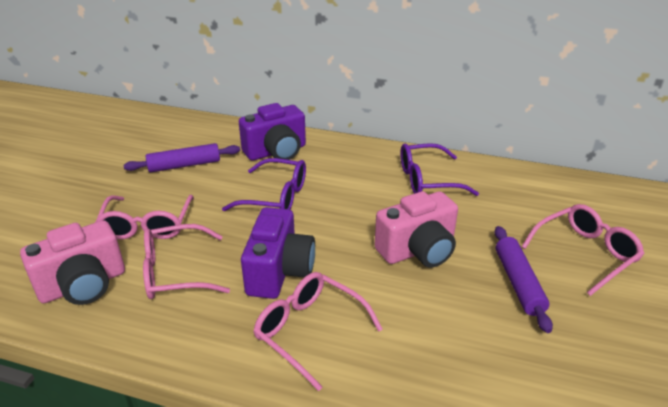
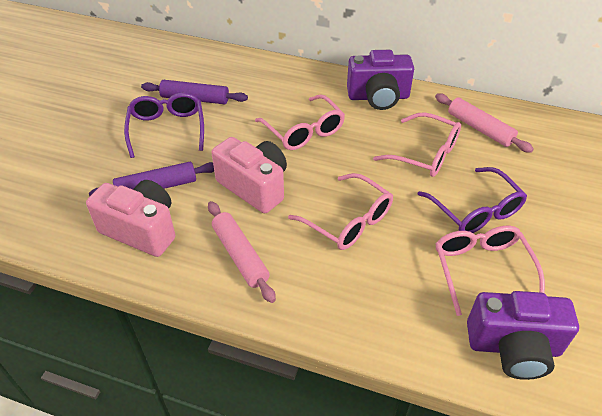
pink rolling pin: 0 -> 2

